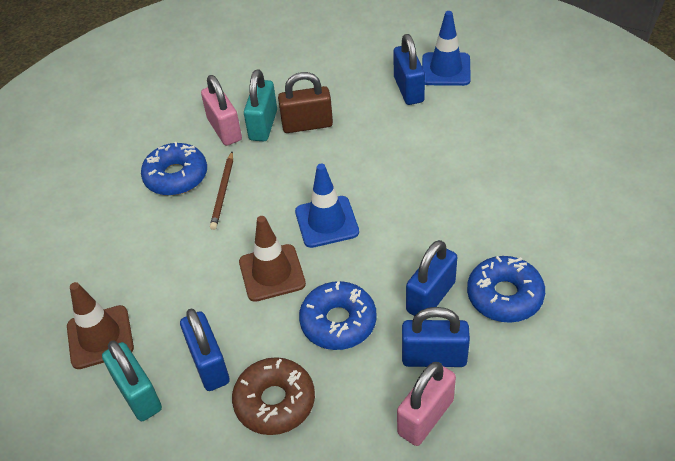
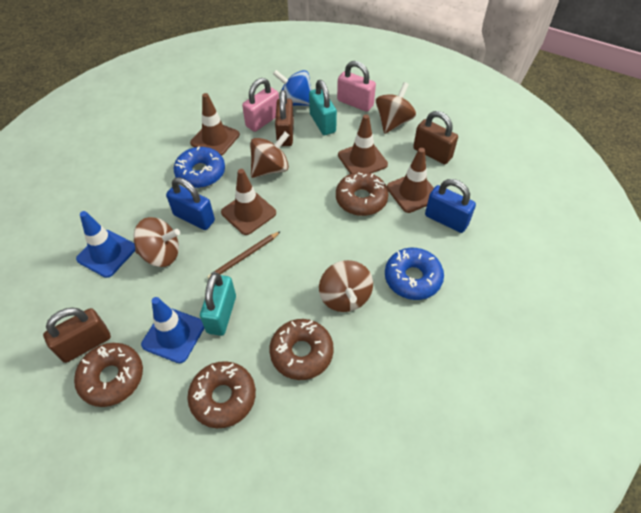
blue donut: 3 -> 2
blue padlock: 4 -> 2
blue spinning top: 0 -> 1
brown donut: 1 -> 4
brown padlock: 1 -> 3
brown spinning top: 0 -> 4
brown traffic cone: 2 -> 4

